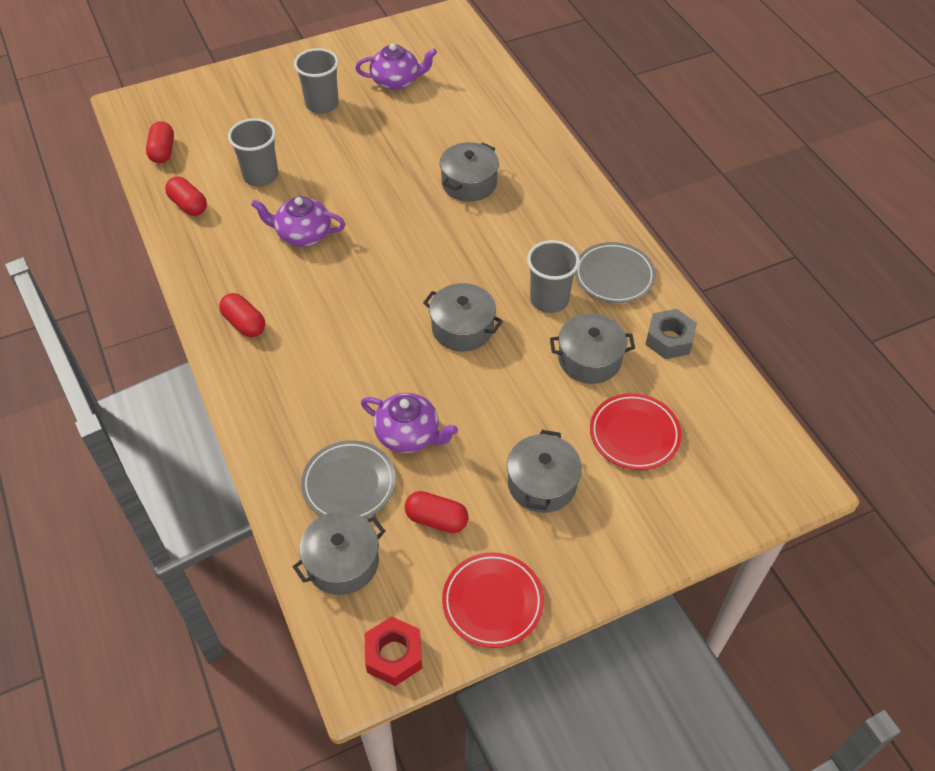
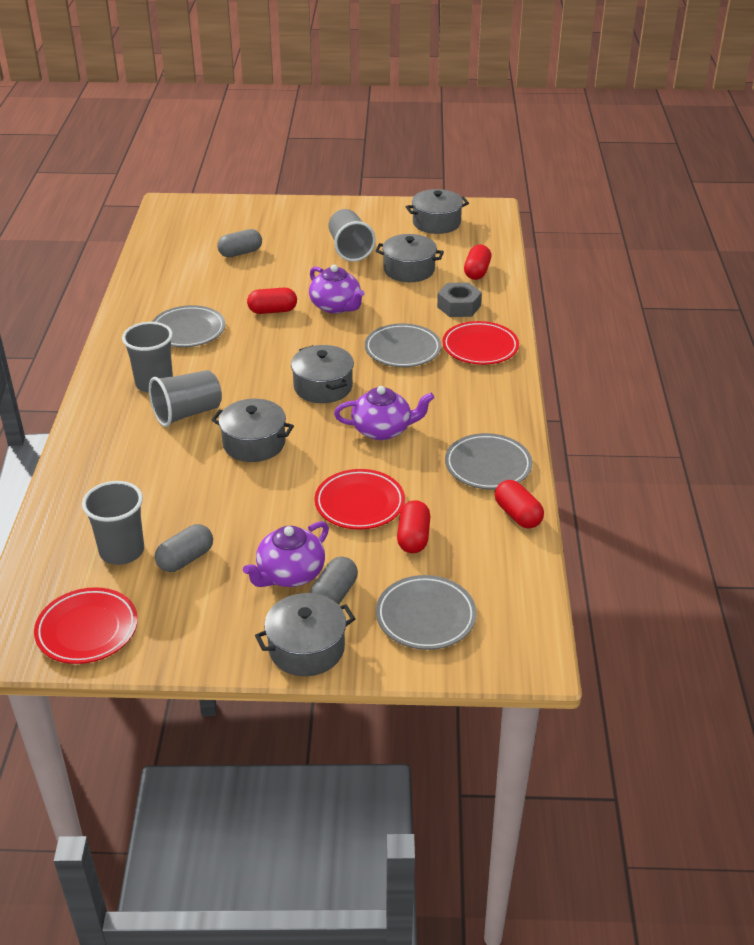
grey capsule: 0 -> 3
grey cup: 3 -> 4
grey plate: 2 -> 4
red nut: 1 -> 0
red plate: 2 -> 3

